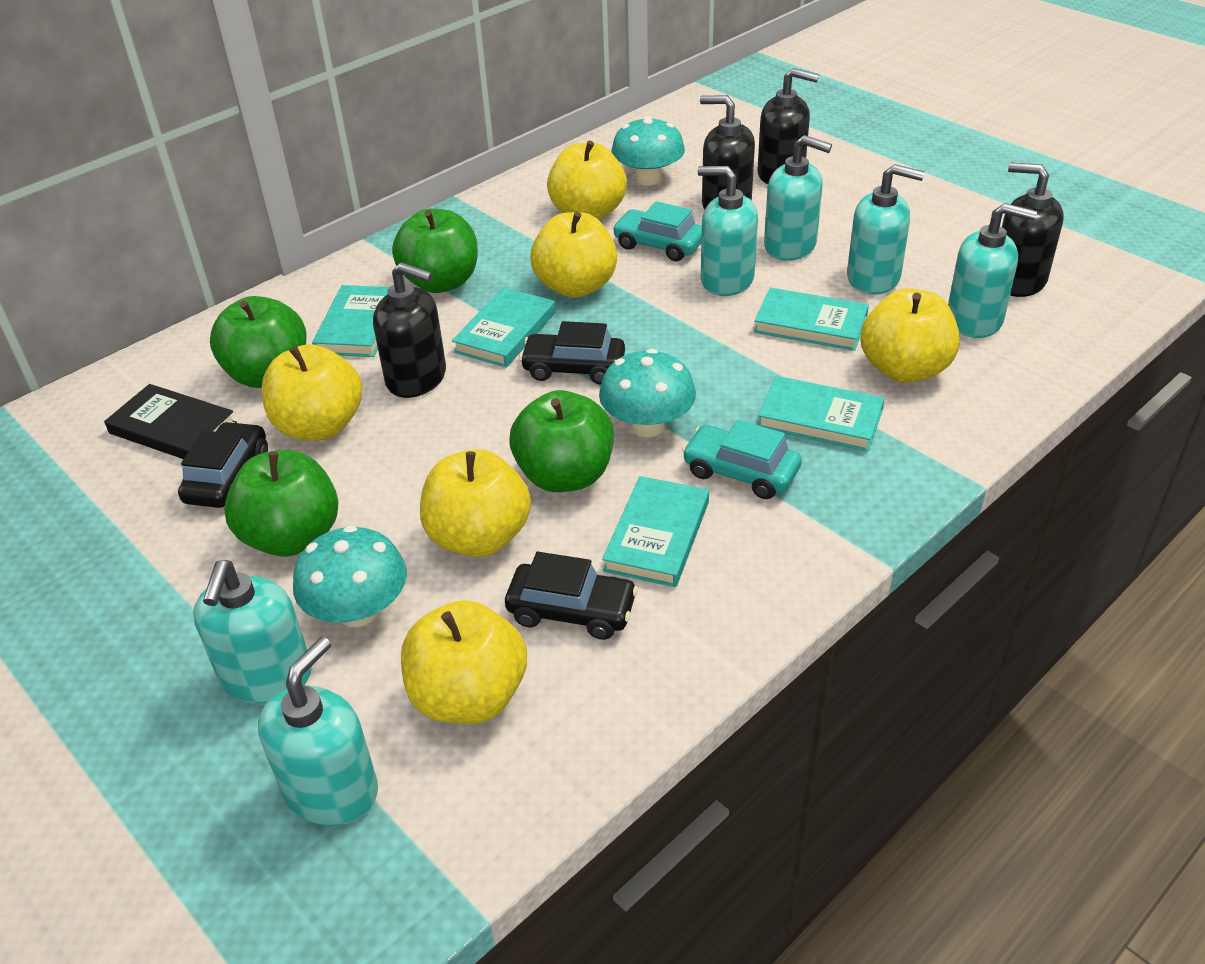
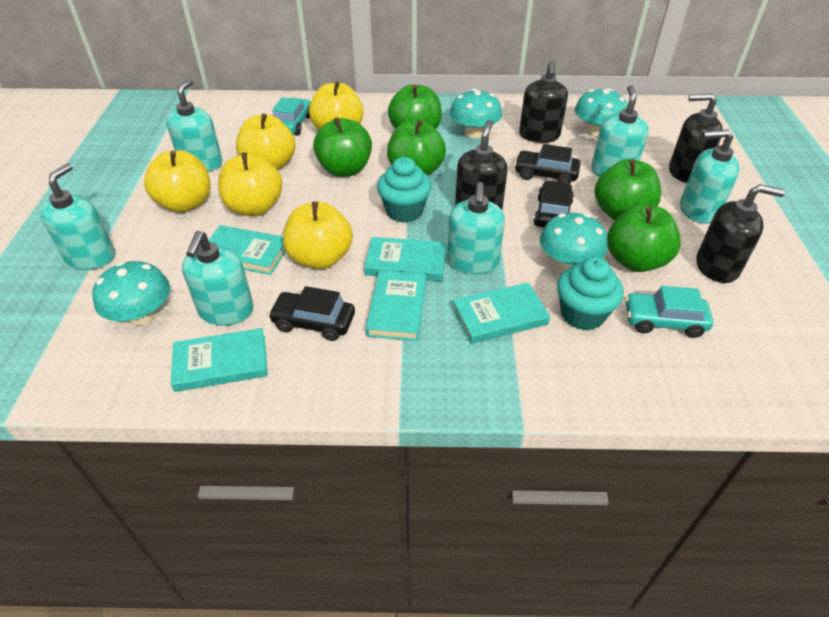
black book: 1 -> 0
green apple: 4 -> 5
turquoise cupcake: 0 -> 2
turquoise mushroom: 3 -> 4
yellow apple: 6 -> 5

